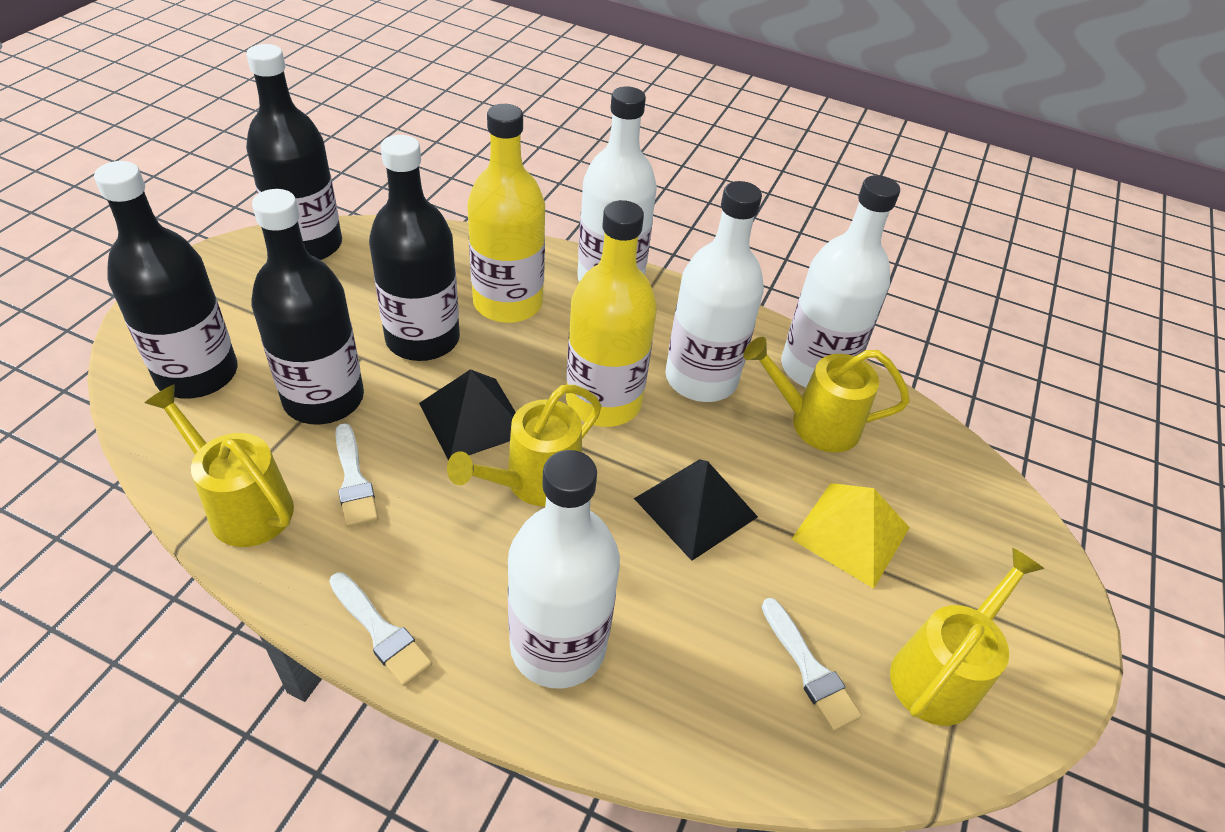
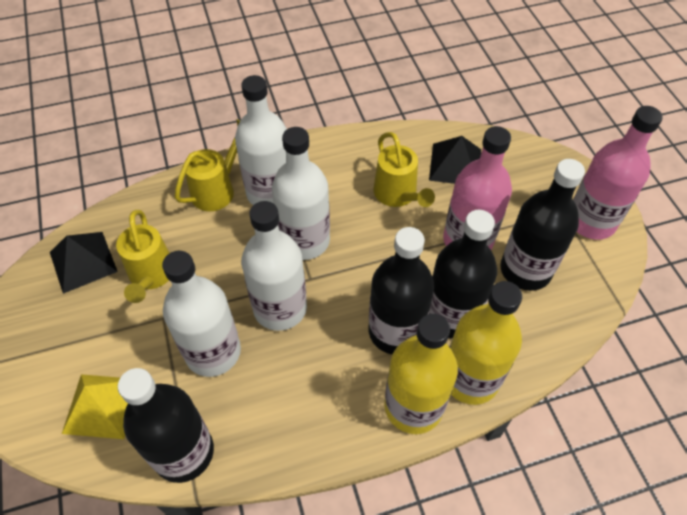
pink bottle: 0 -> 2
white brush: 3 -> 0
yellow watering can: 4 -> 3

